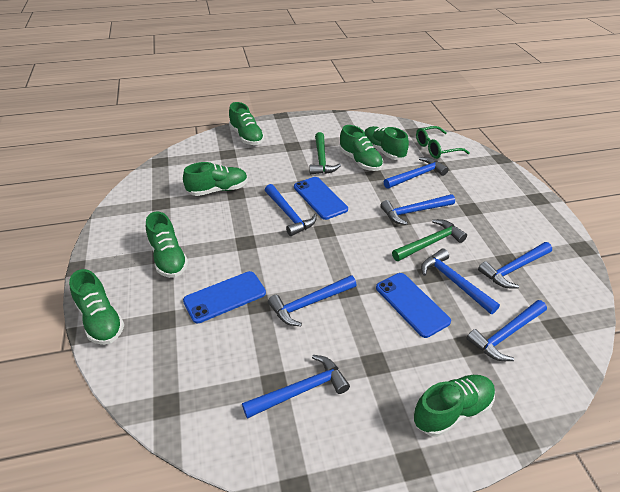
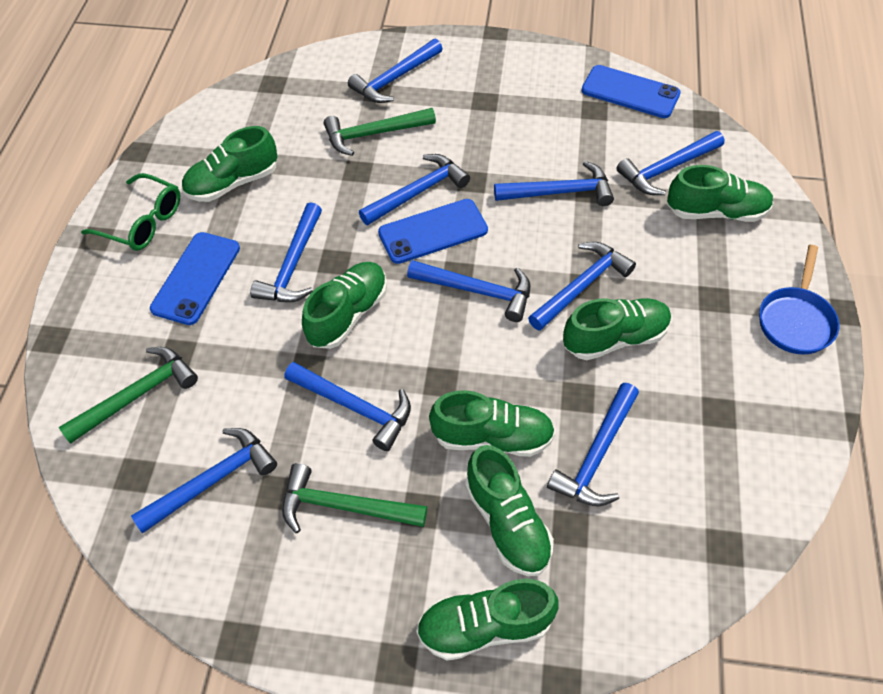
blue hammer: 8 -> 10
blue pan: 0 -> 1
green hammer: 2 -> 3

